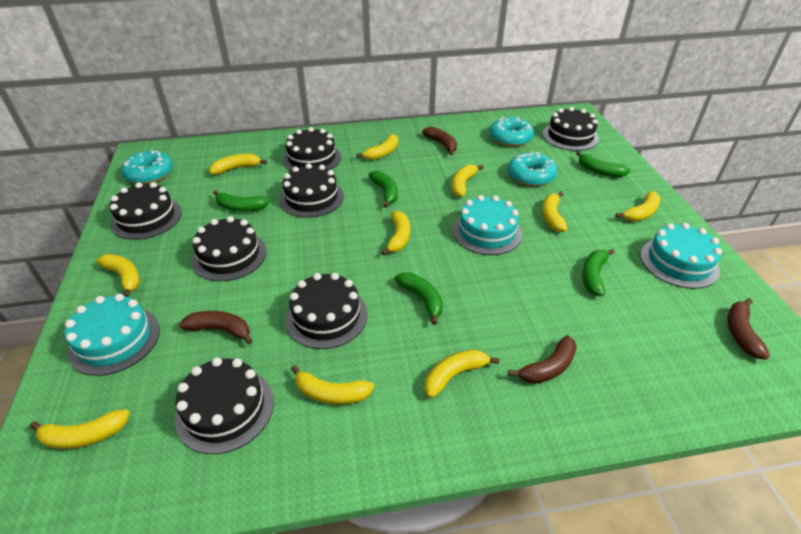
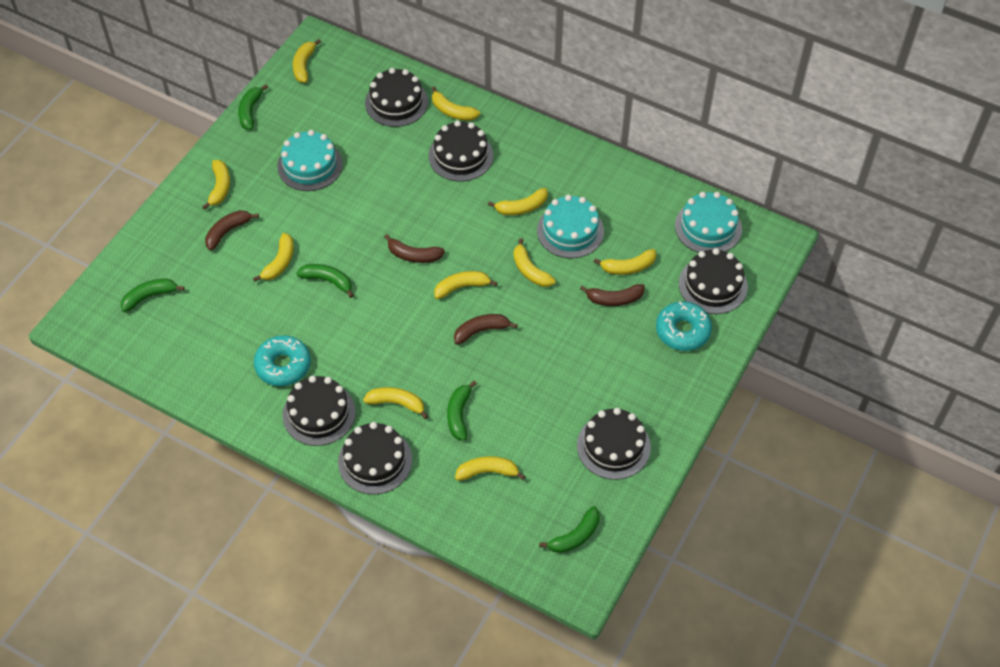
black cake: 7 -> 6
turquoise donut: 3 -> 2

